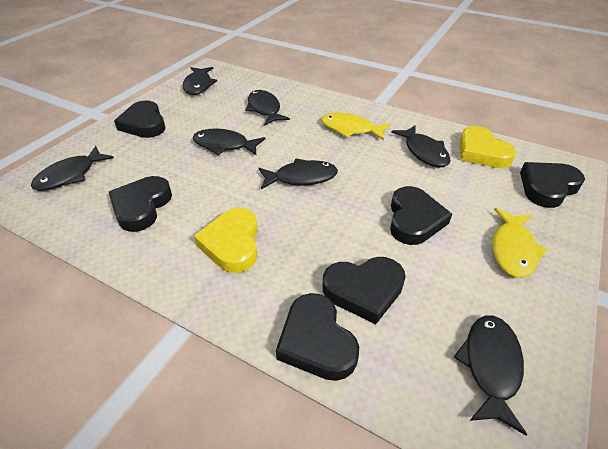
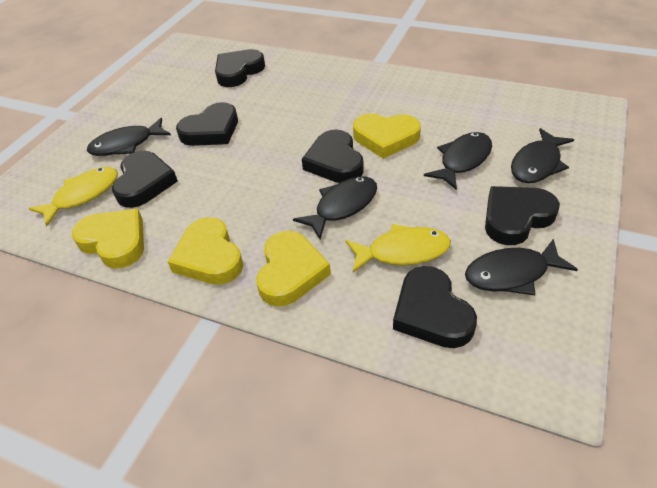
black fish: 7 -> 5
yellow heart: 2 -> 4

